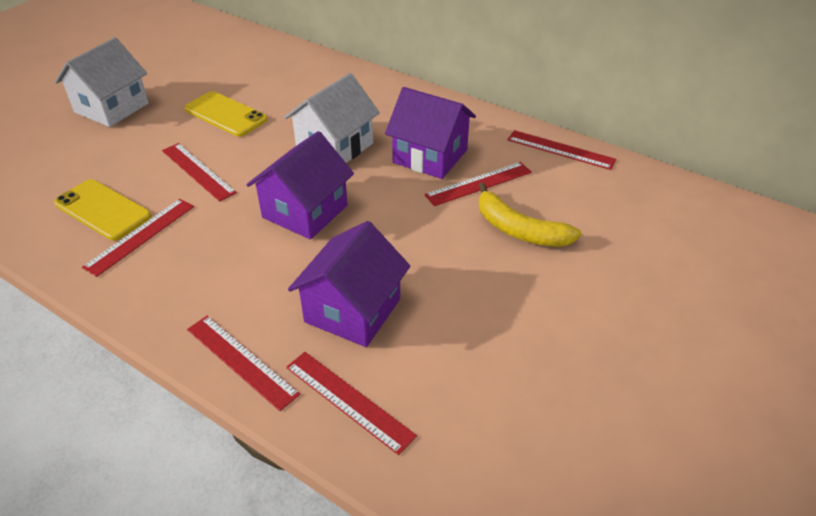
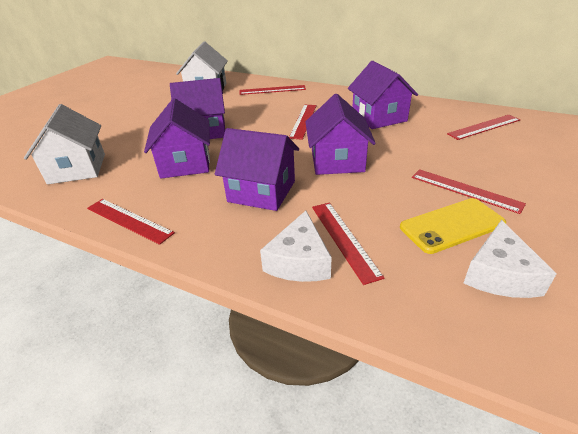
purple house: 3 -> 5
white cheese: 0 -> 2
yellow banana: 1 -> 0
yellow phone: 2 -> 1

